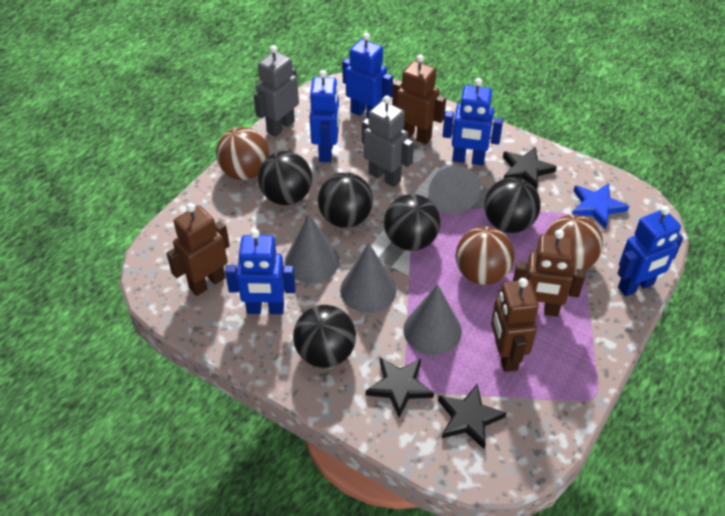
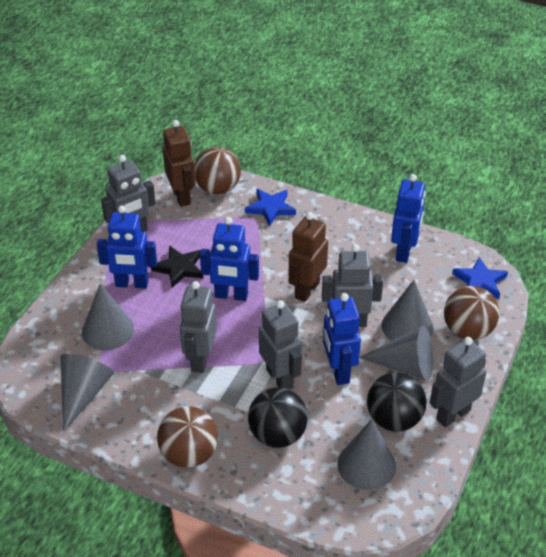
black ball: 5 -> 2
black star: 3 -> 1
blue robot: 5 -> 4
blue star: 1 -> 2
brown robot: 4 -> 2
grey cone: 4 -> 5
grey robot: 2 -> 5

